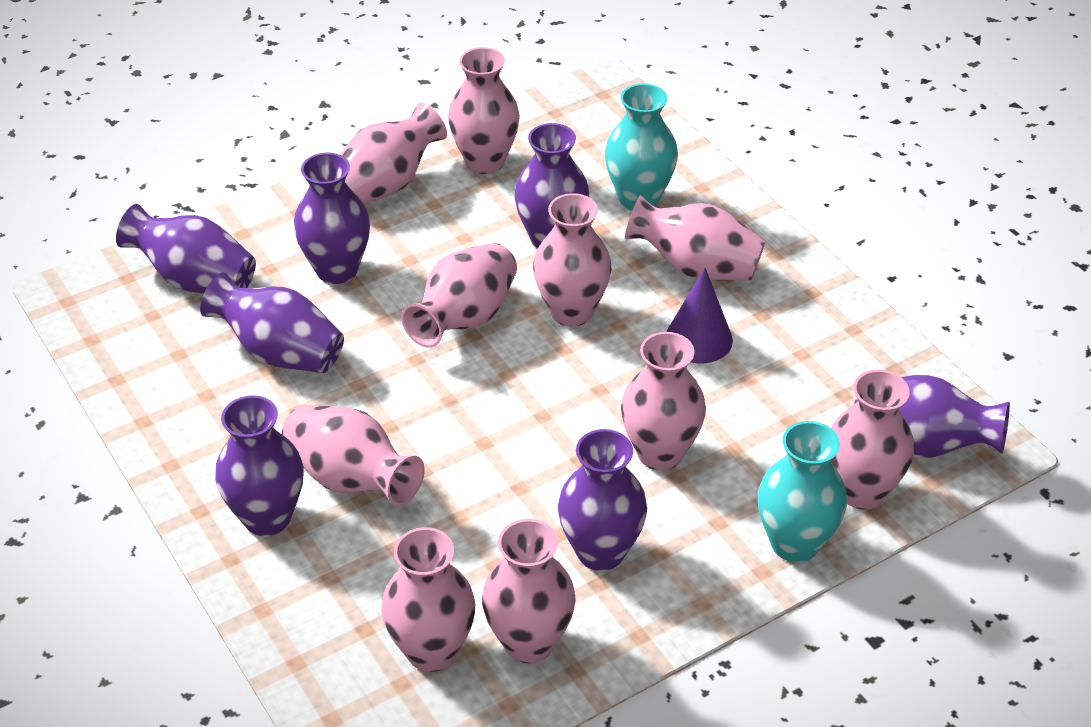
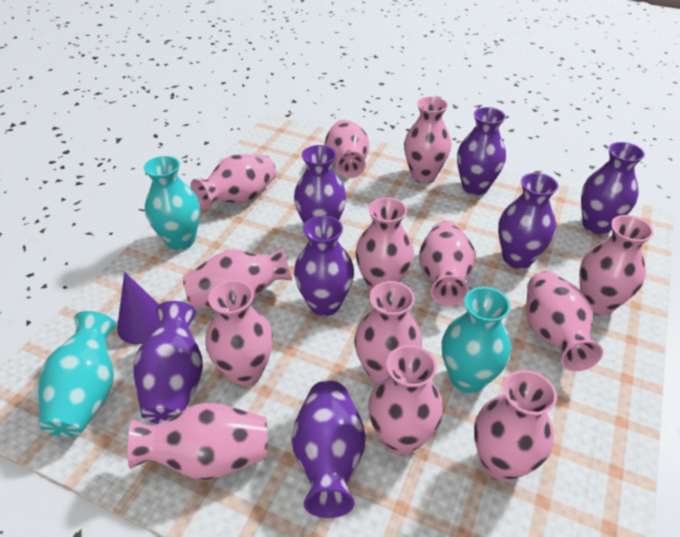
pink vase: 10 -> 13
turquoise vase: 2 -> 3

